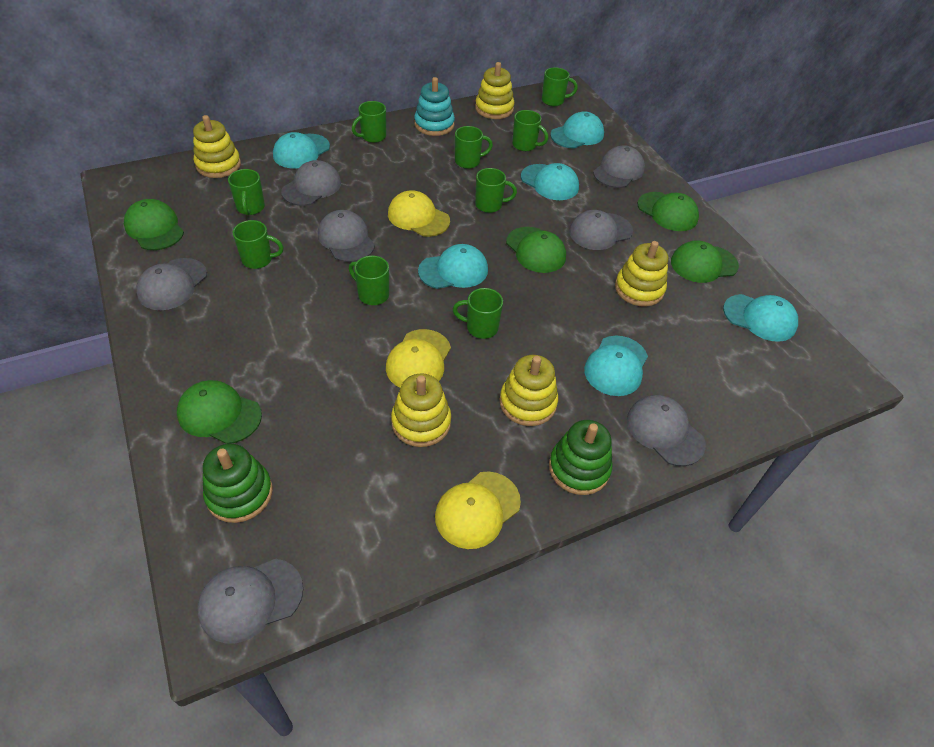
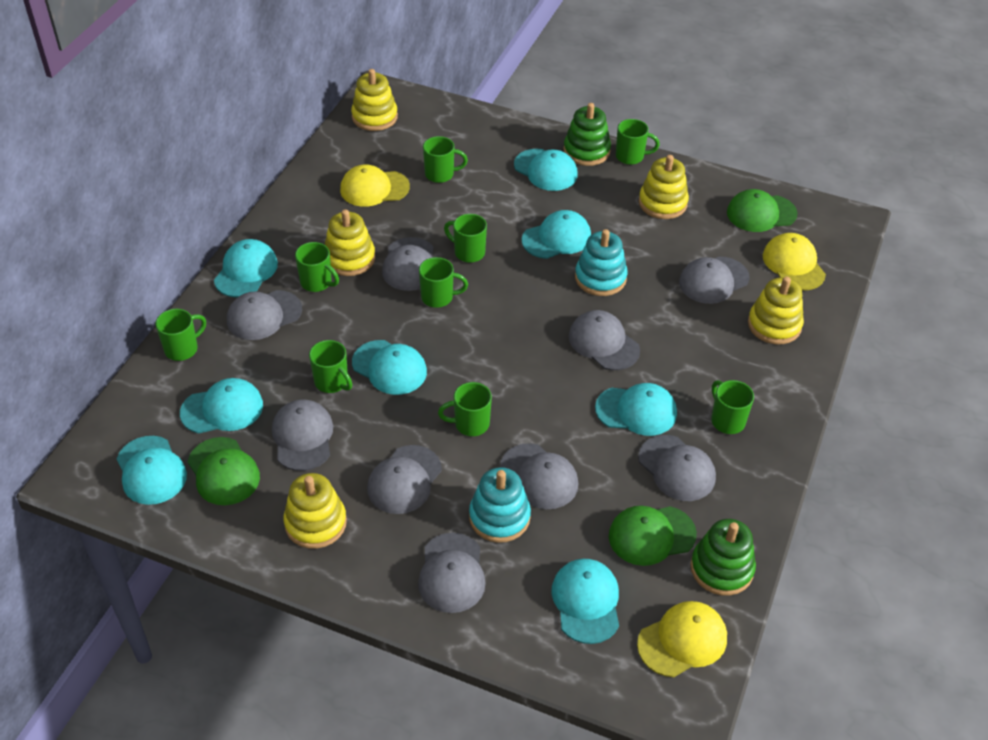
green cap: 5 -> 3
grey cap: 7 -> 9
turquoise cap: 6 -> 8
turquoise stacking toy: 1 -> 2

